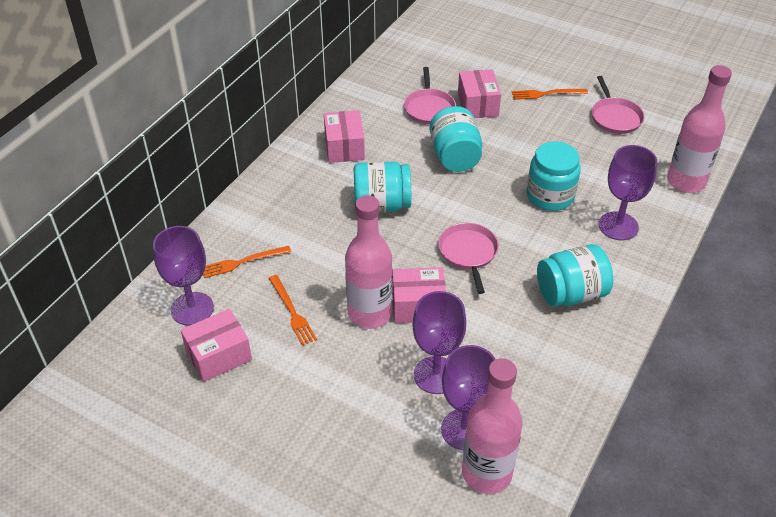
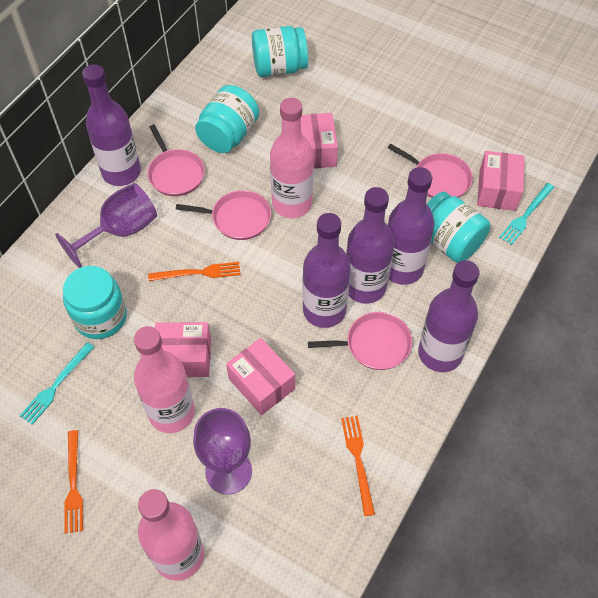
pink pan: 3 -> 4
purple bottle: 0 -> 5
purple goblet: 4 -> 2
turquoise fork: 0 -> 2

